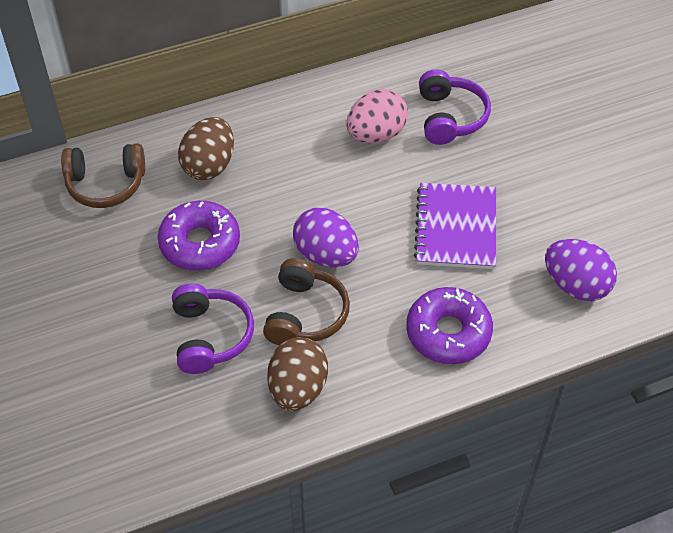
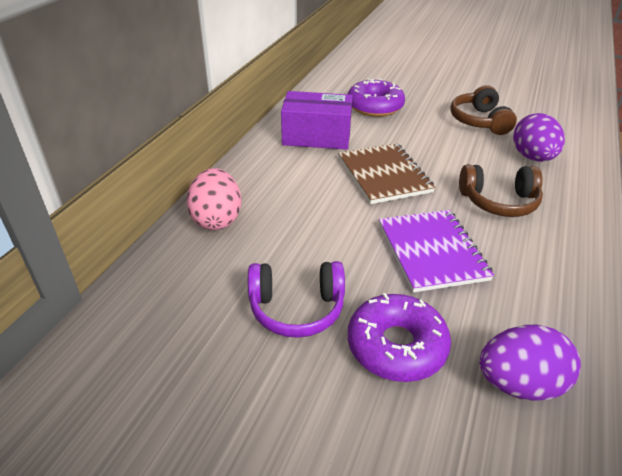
brown egg: 2 -> 0
brown notebook: 0 -> 1
purple box: 0 -> 1
purple headphones: 2 -> 1

